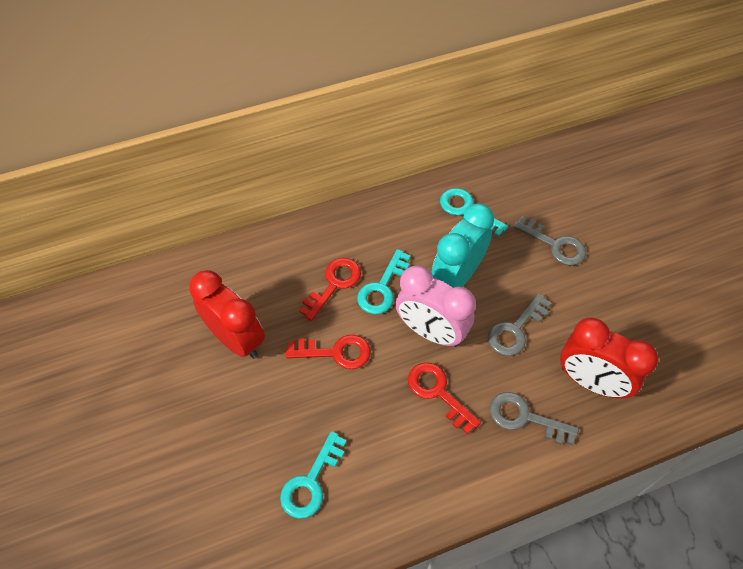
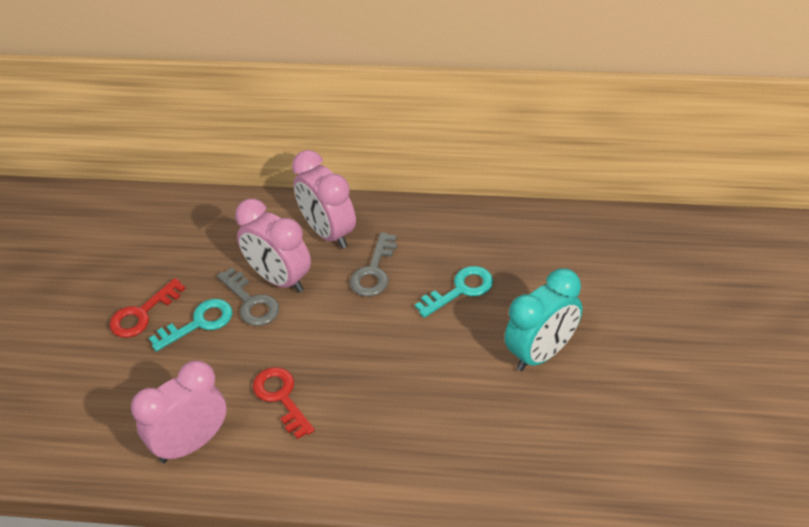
grey key: 3 -> 2
pink clock: 1 -> 3
red clock: 2 -> 0
red key: 3 -> 2
turquoise key: 3 -> 2

